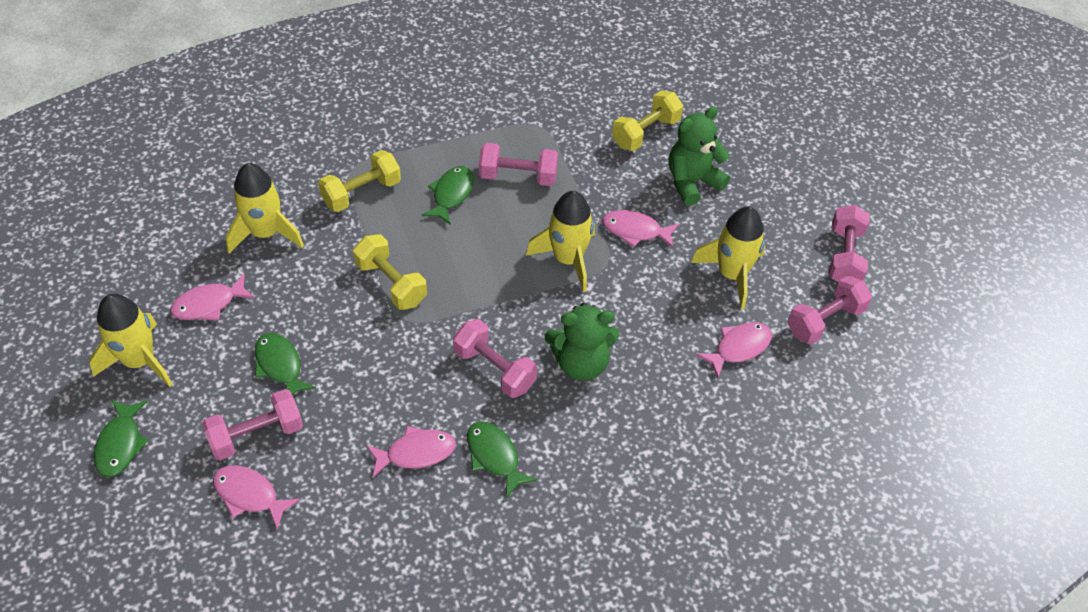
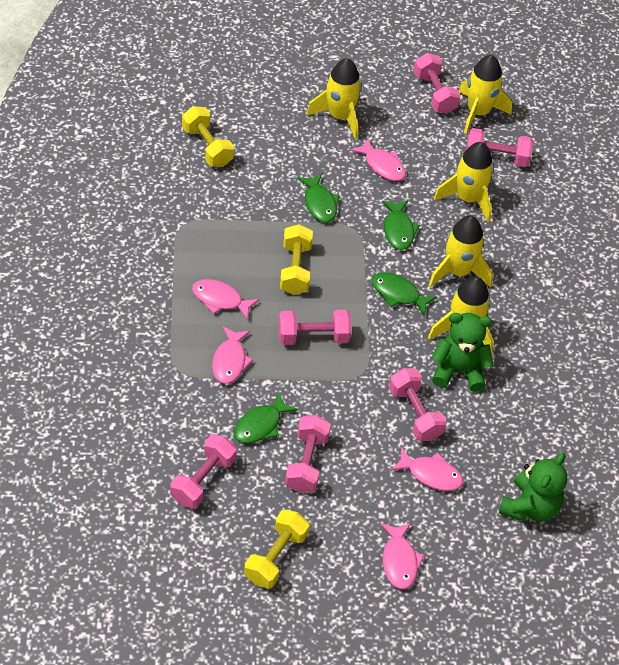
pink dumbbell: 5 -> 6
yellow rocket: 4 -> 5

